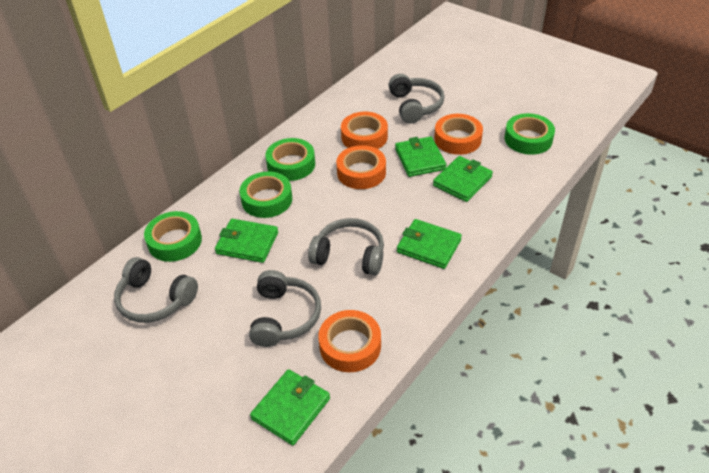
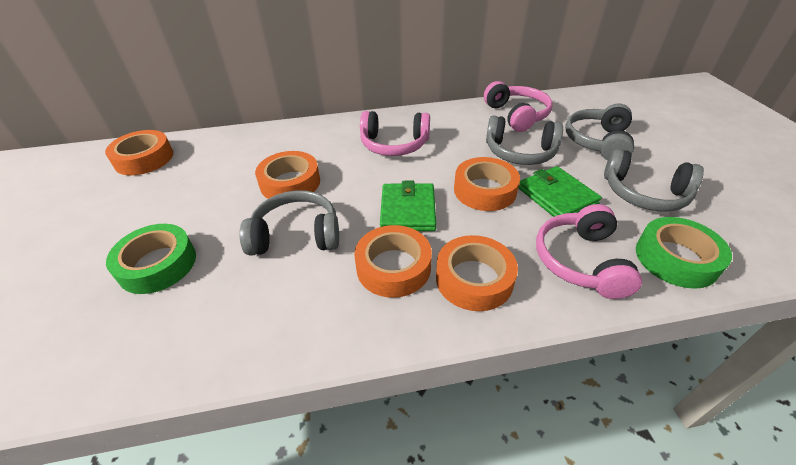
green tape: 4 -> 2
green wallet: 5 -> 2
orange tape: 4 -> 5
pink headphones: 0 -> 3

